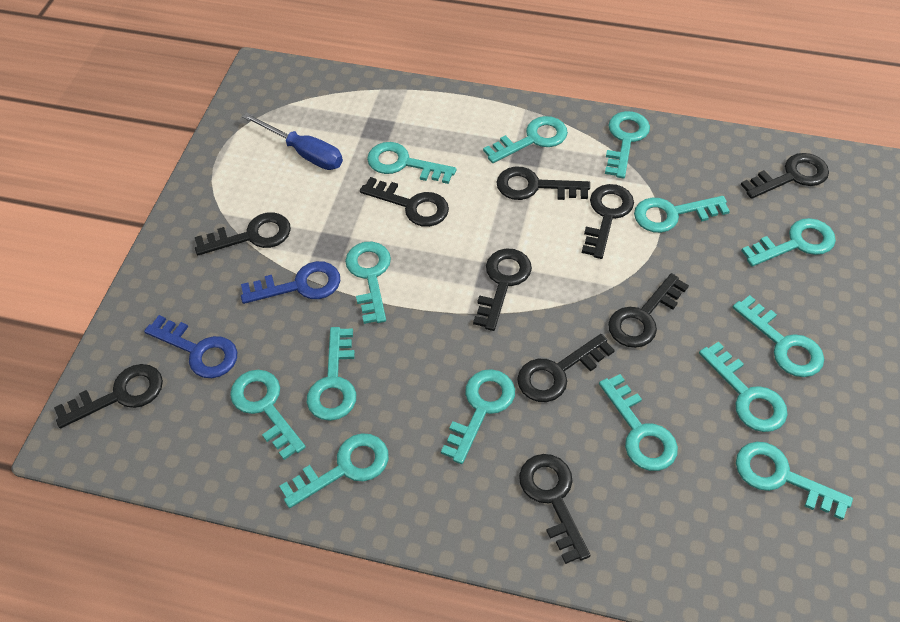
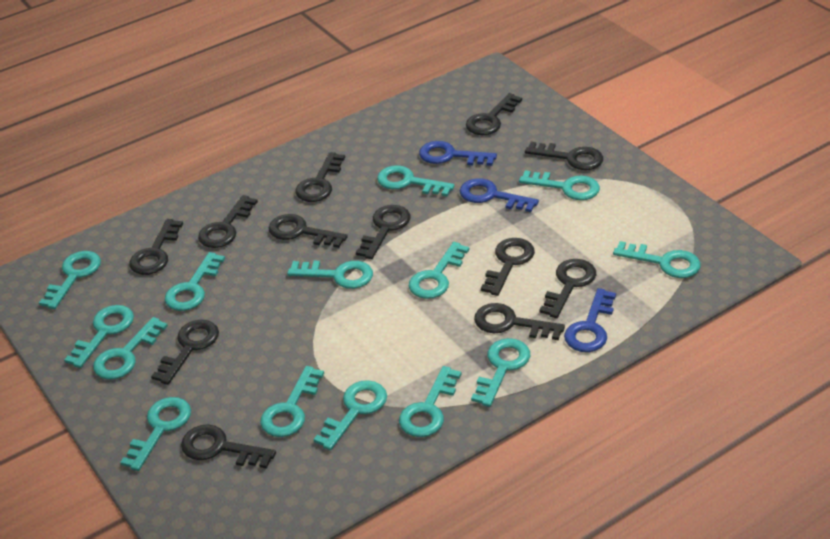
black key: 10 -> 12
blue key: 2 -> 3
blue screwdriver: 1 -> 0

